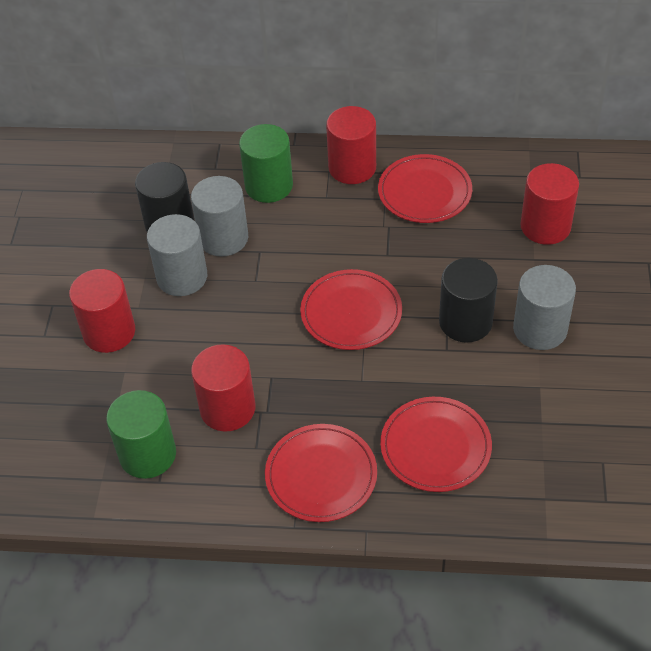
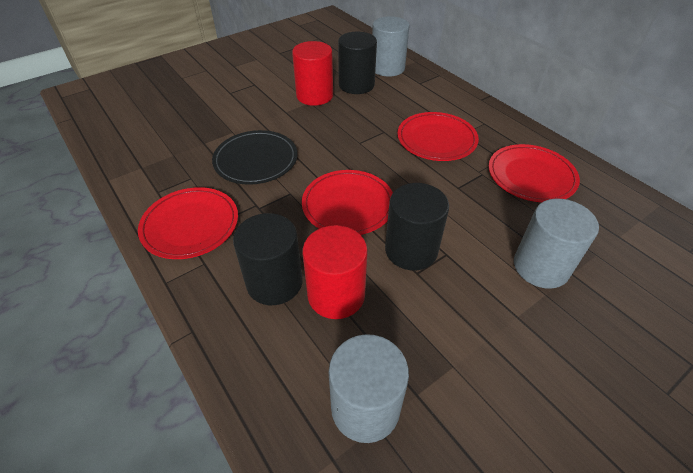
black cylinder: 2 -> 3
black plate: 0 -> 1
green cylinder: 2 -> 0
red cylinder: 4 -> 2

